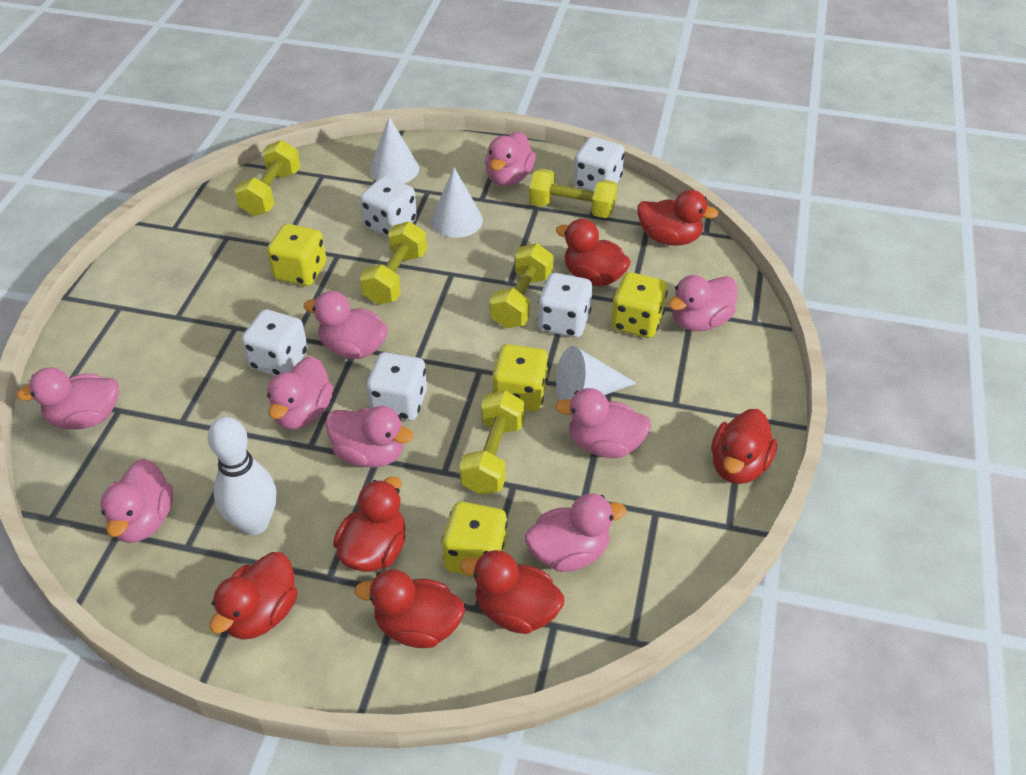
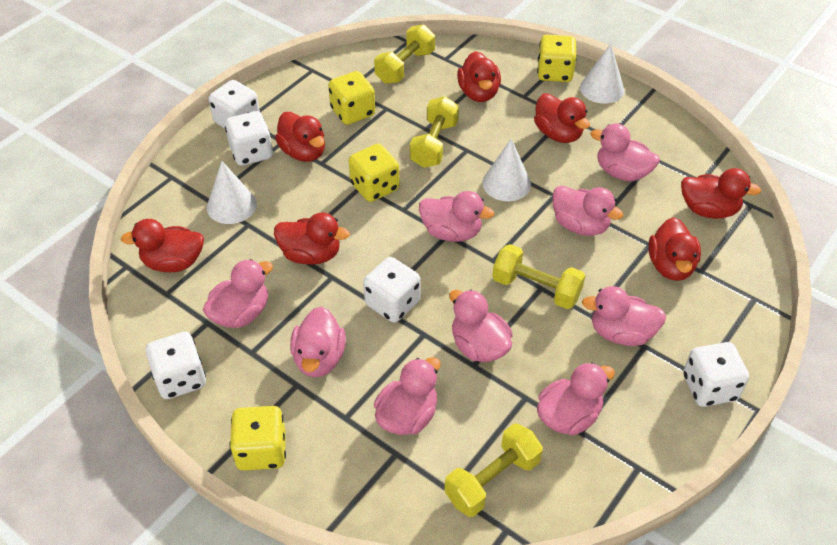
white bowling pin: 1 -> 0
yellow dumbbell: 5 -> 4

